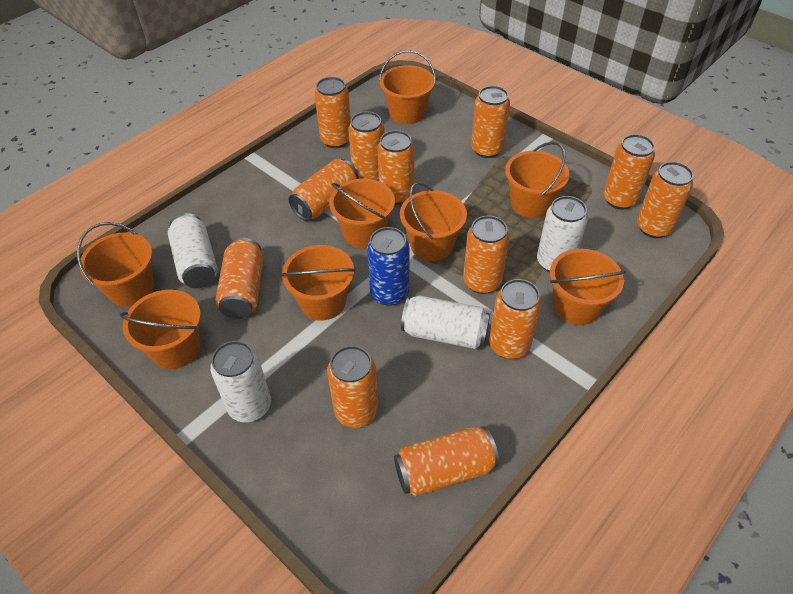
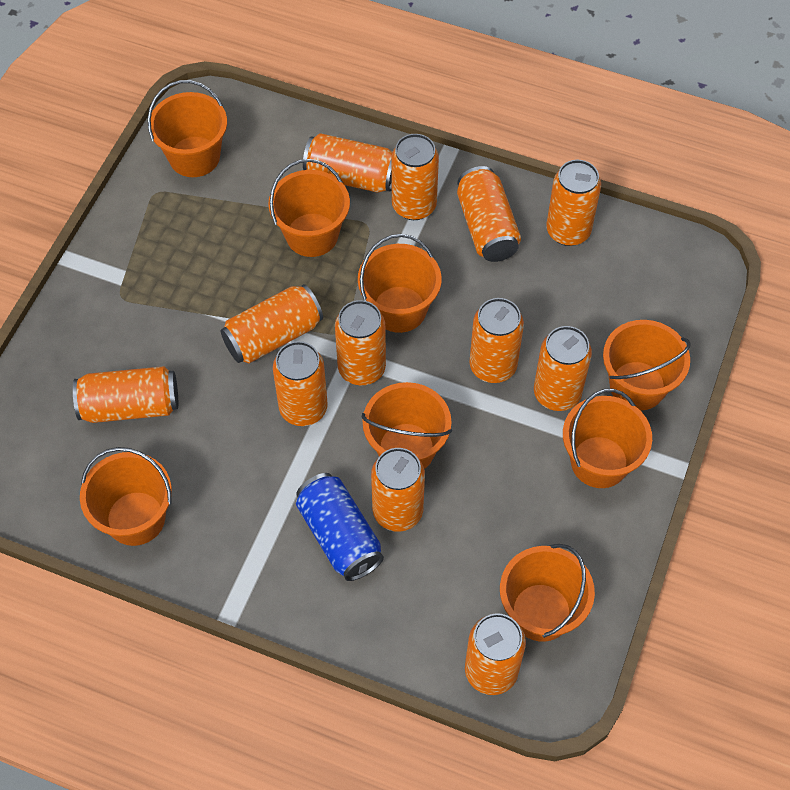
white can: 4 -> 0

